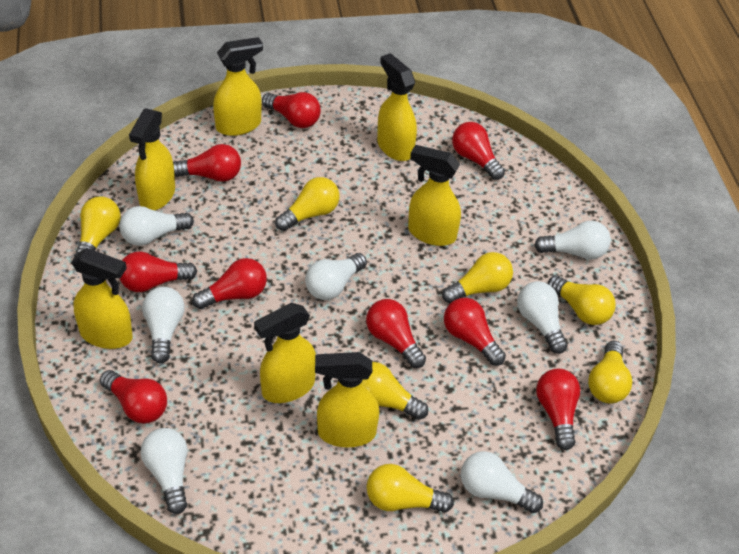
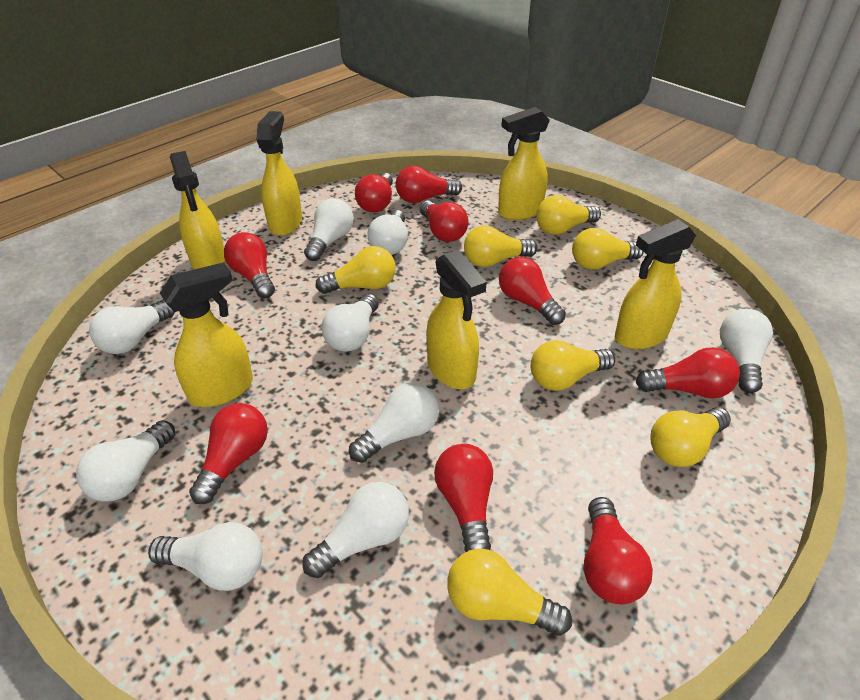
white light bulb: 7 -> 9
yellow spray bottle: 7 -> 6

